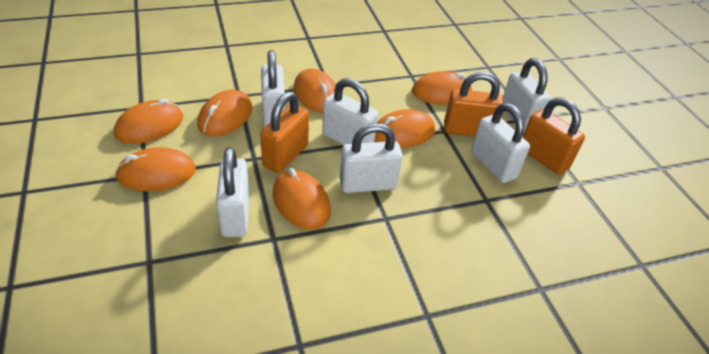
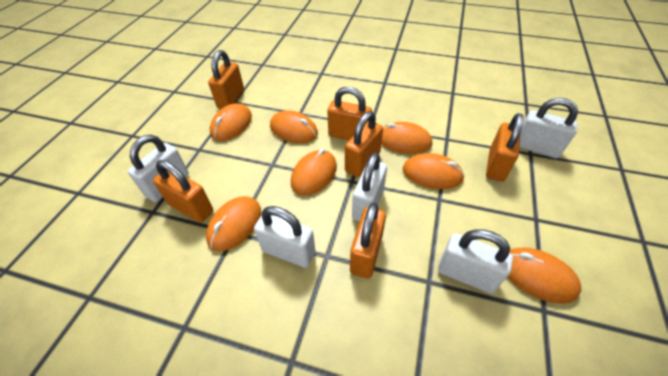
orange padlock: 3 -> 6
white padlock: 6 -> 5

